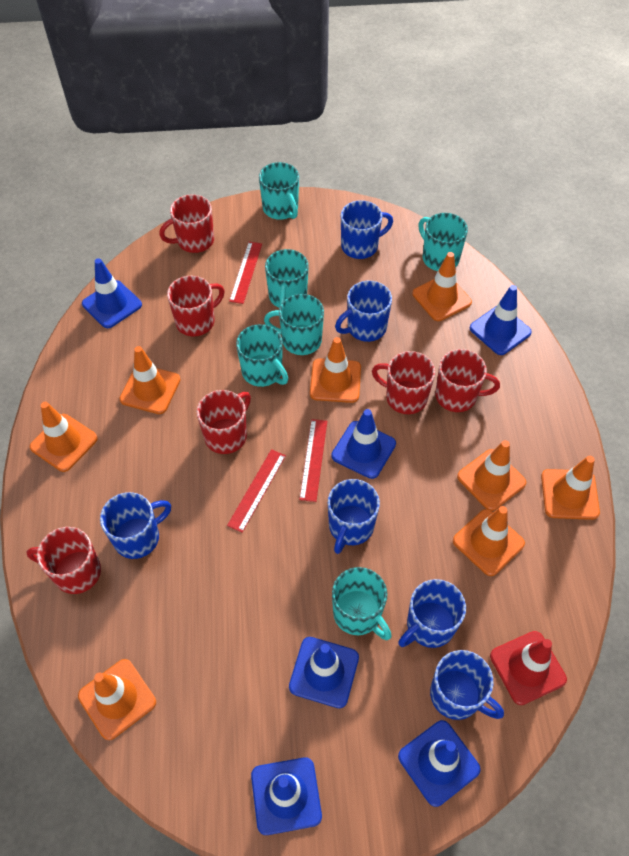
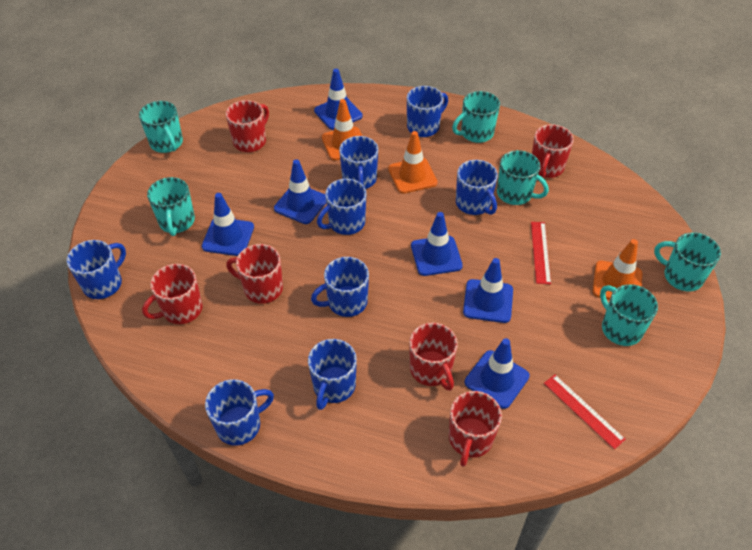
blue mug: 6 -> 8
orange traffic cone: 8 -> 3
red ruler: 3 -> 2
red traffic cone: 1 -> 0

